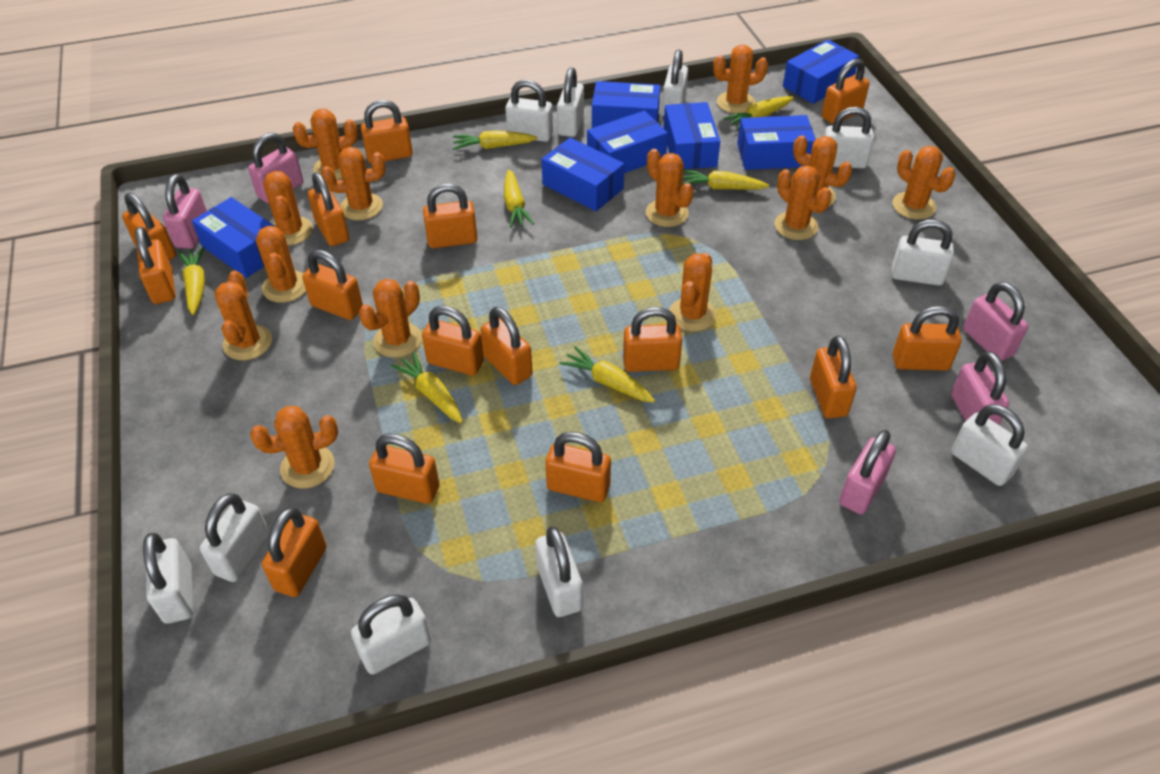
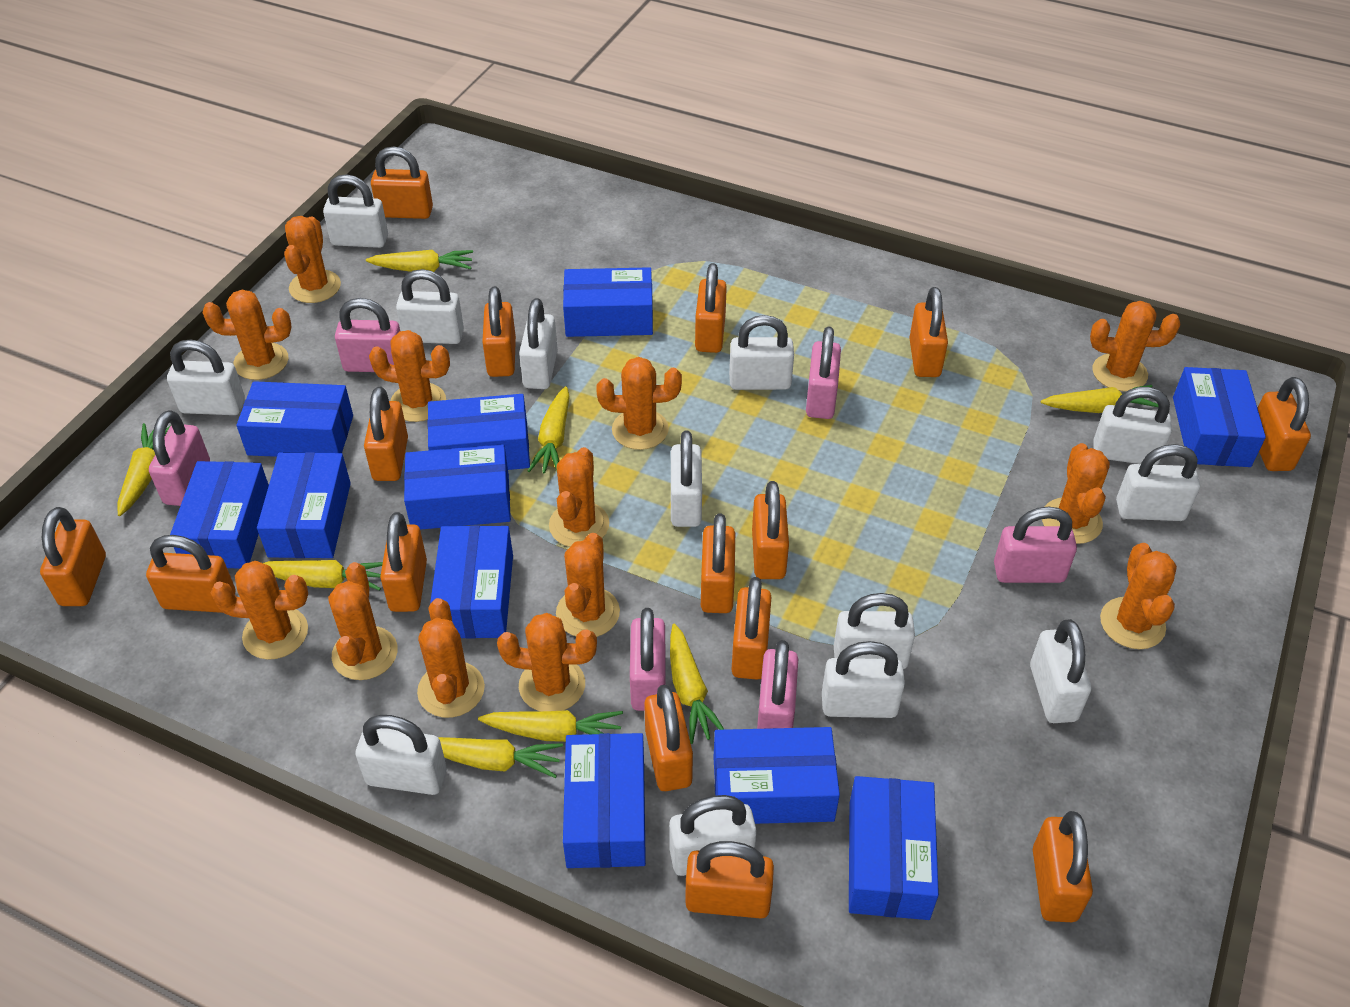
blue box: 7 -> 11
pink padlock: 5 -> 6
white padlock: 10 -> 13
yellow carrot: 7 -> 8

